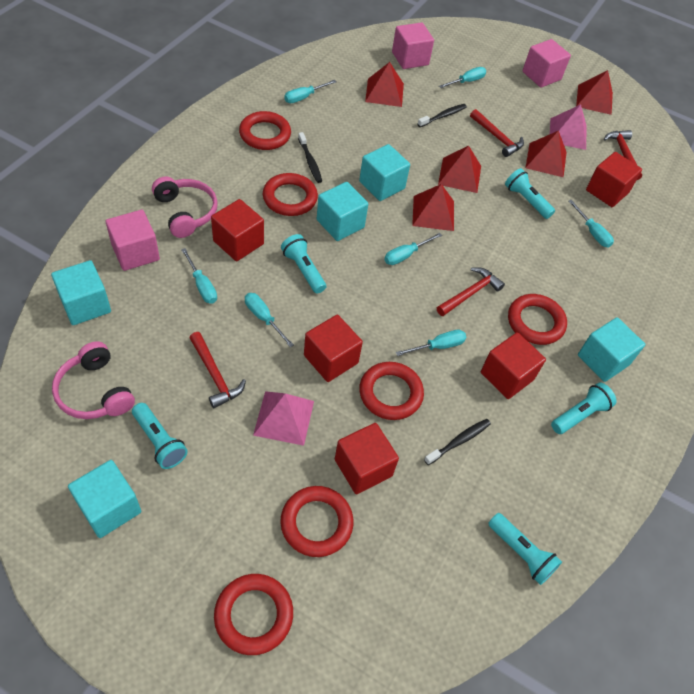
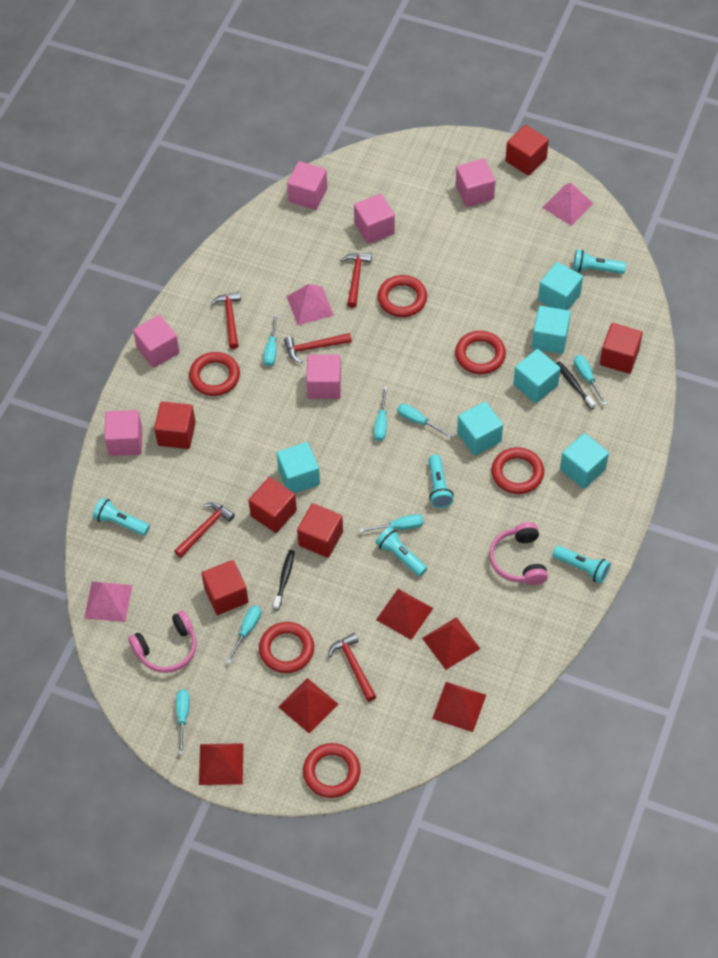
black toothbrush: 3 -> 2
pink cube: 3 -> 6
pink pyramid: 2 -> 3
red cube: 5 -> 6
red hammer: 4 -> 5
turquoise cube: 5 -> 6

